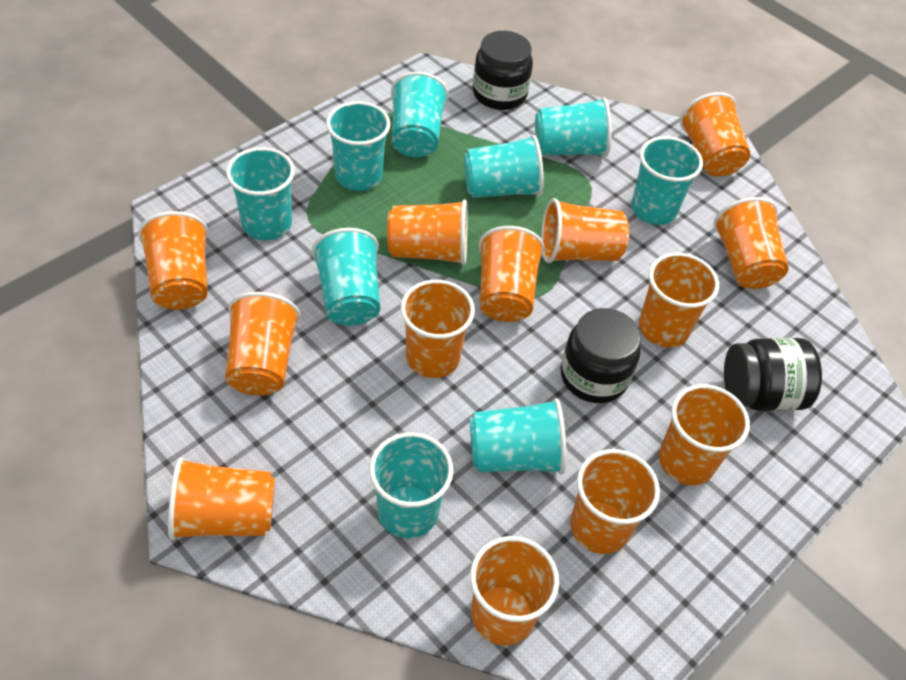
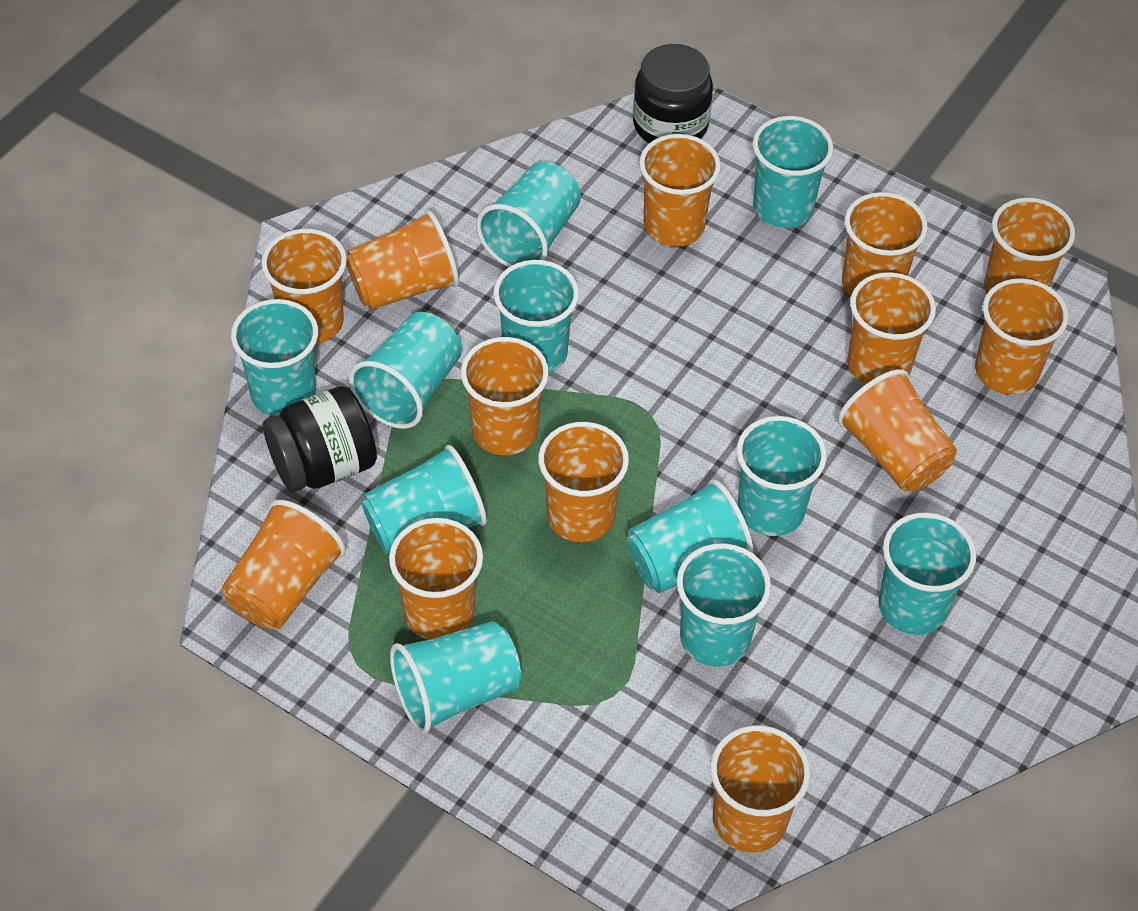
black jar: 3 -> 2
turquoise cup: 9 -> 11

